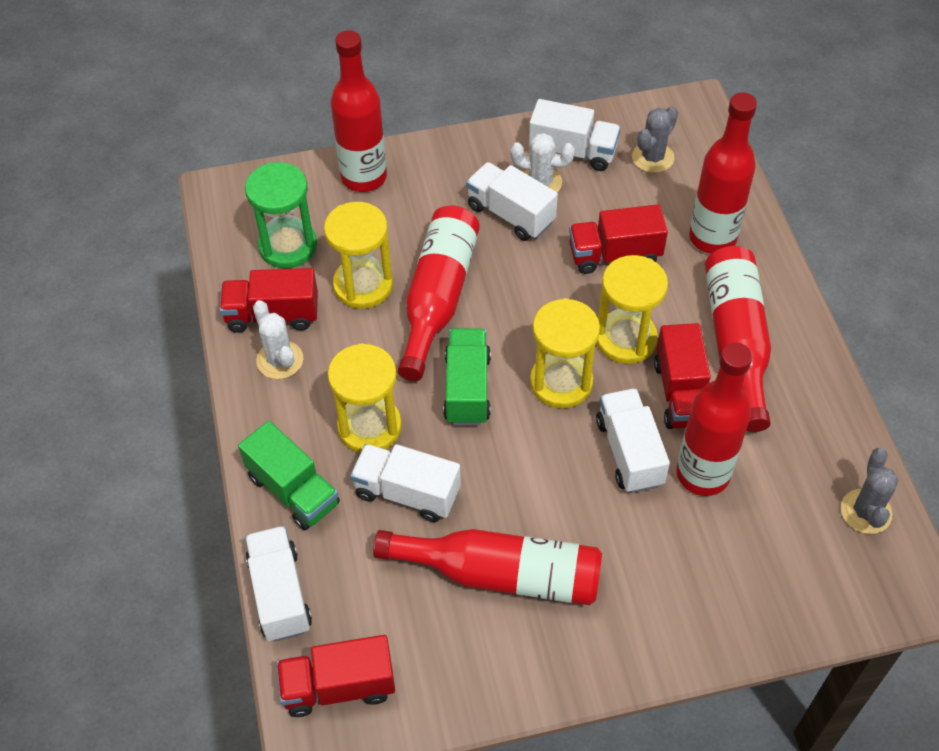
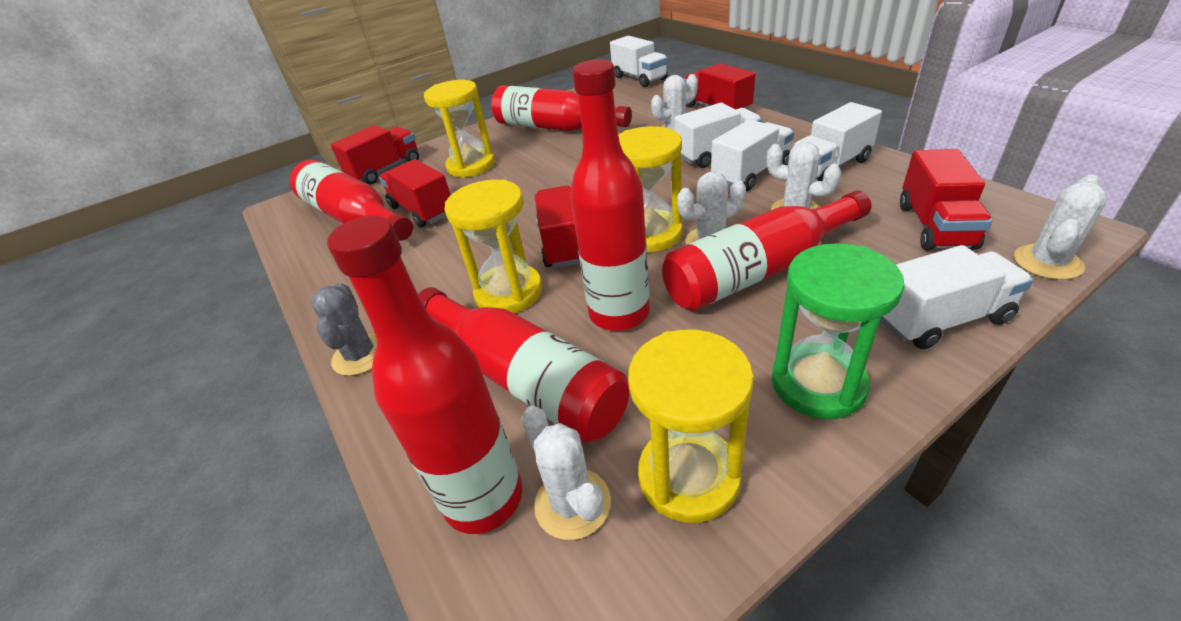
green truck: 2 -> 0
grey cactus: 2 -> 1
red truck: 4 -> 5
white cactus: 2 -> 5

